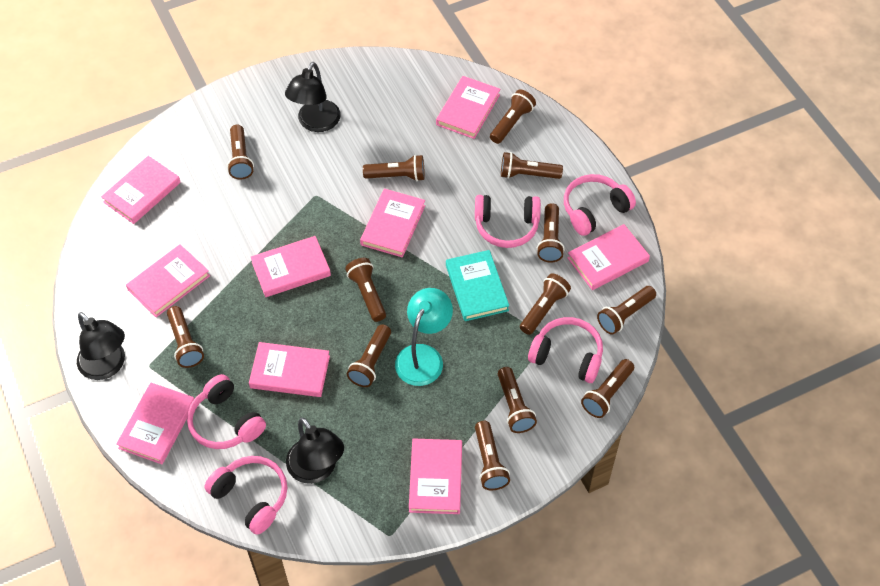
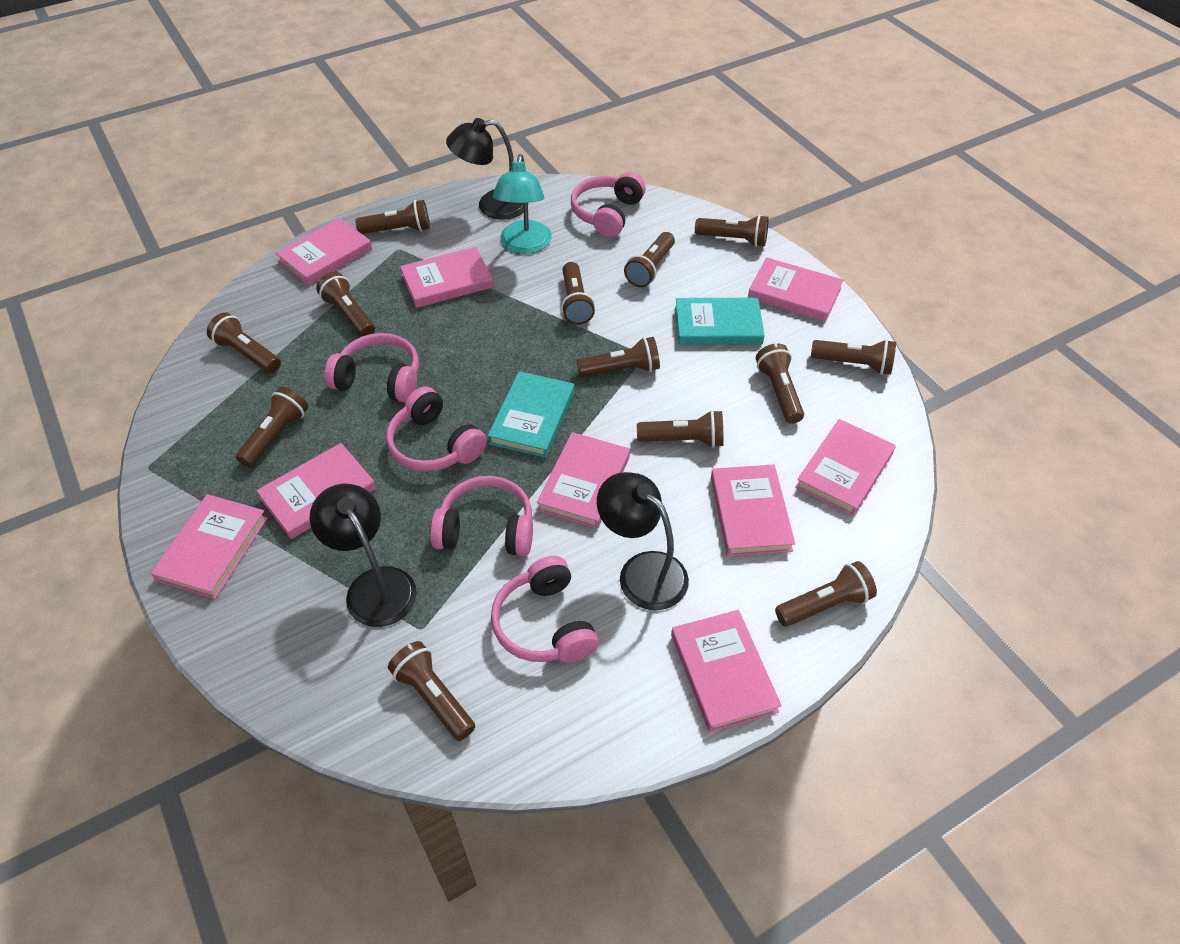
turquoise book: 1 -> 2

